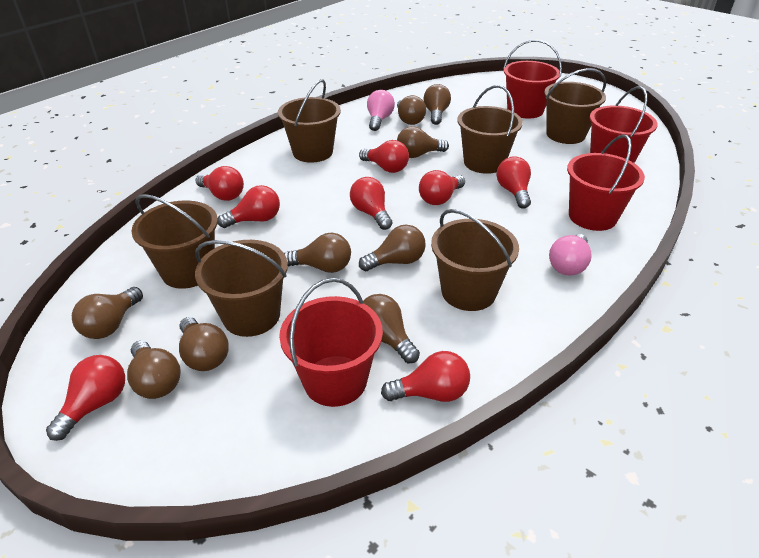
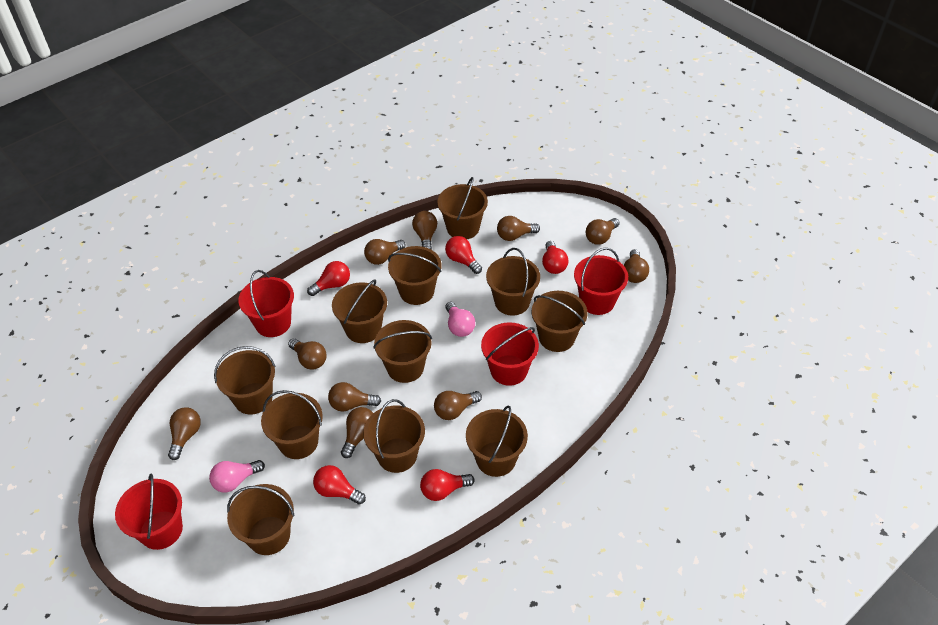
brown bucket: 6 -> 11
brown light bulb: 9 -> 10
red light bulb: 8 -> 5

